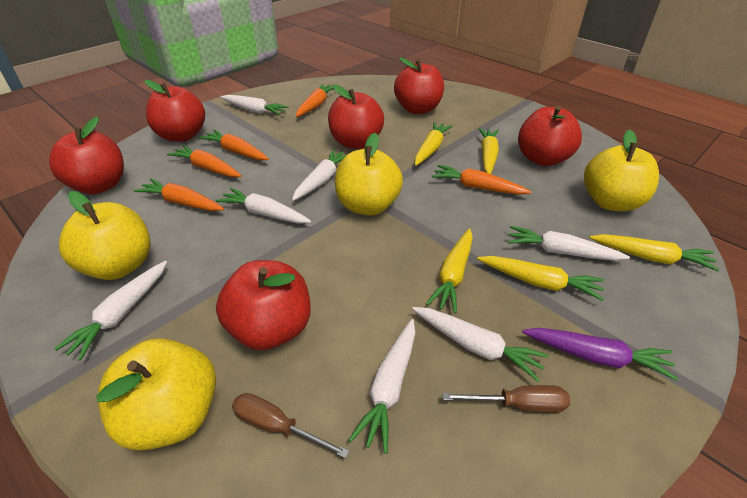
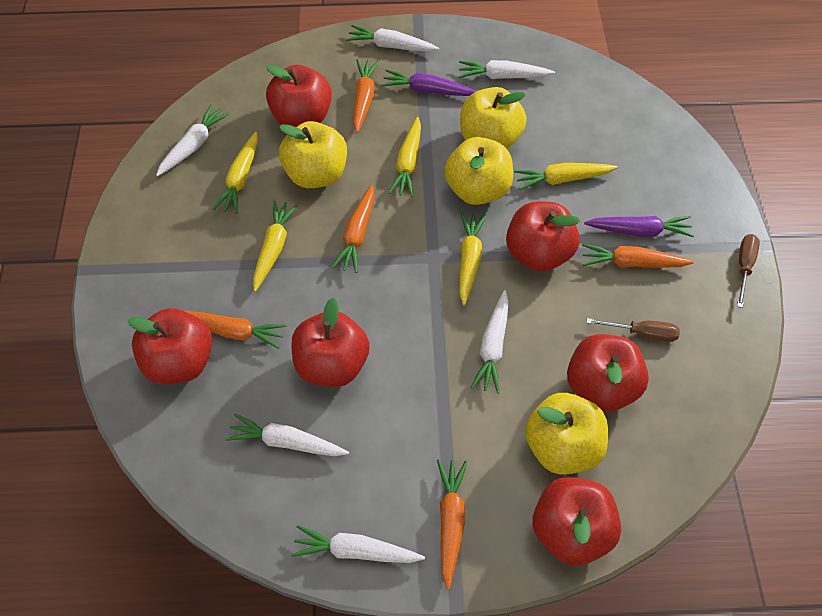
purple carrot: 1 -> 2
white carrot: 7 -> 6

